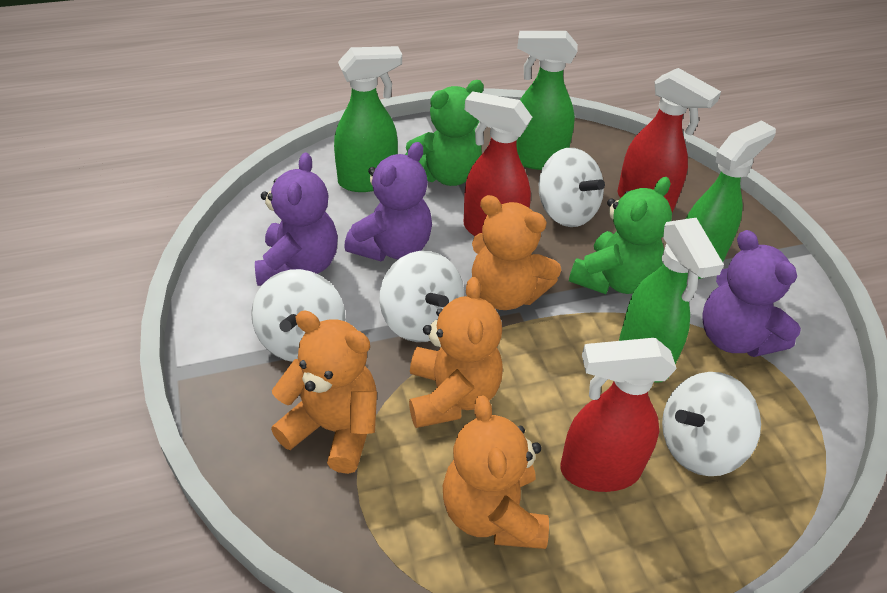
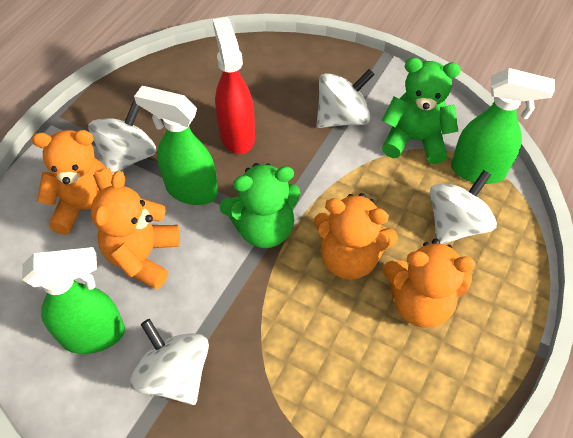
green spray bottle: 4 -> 3
purple teddy bear: 3 -> 0
red spray bottle: 3 -> 1

